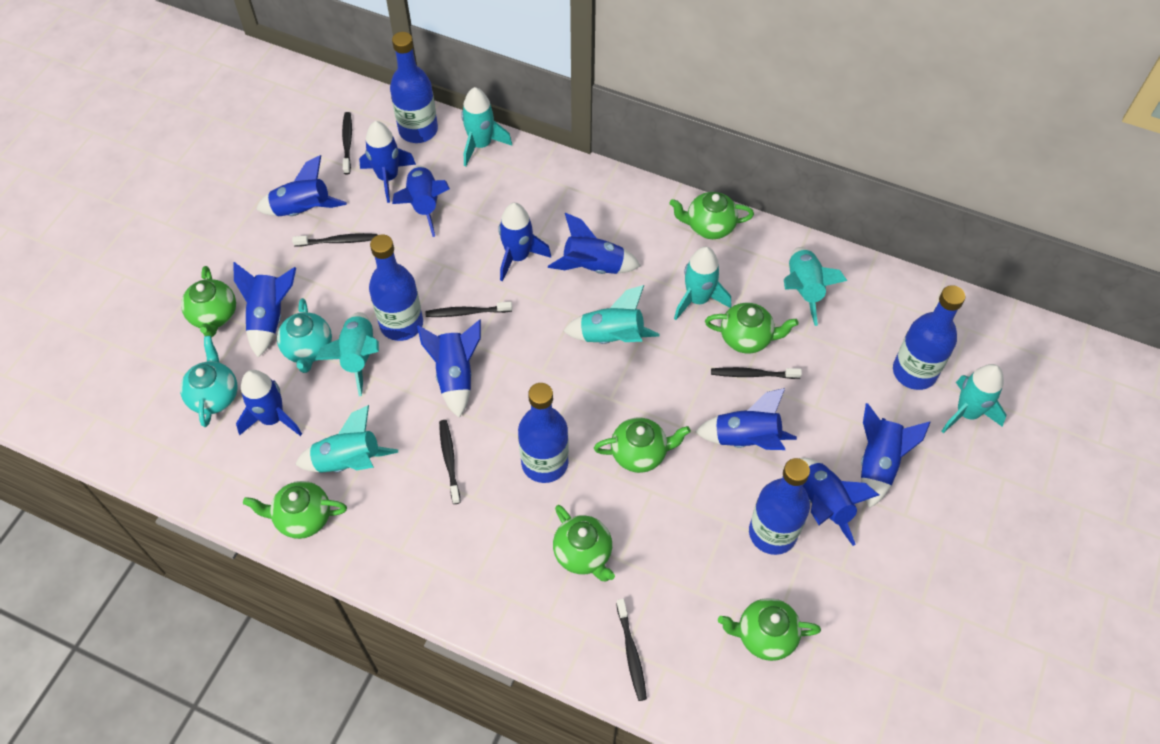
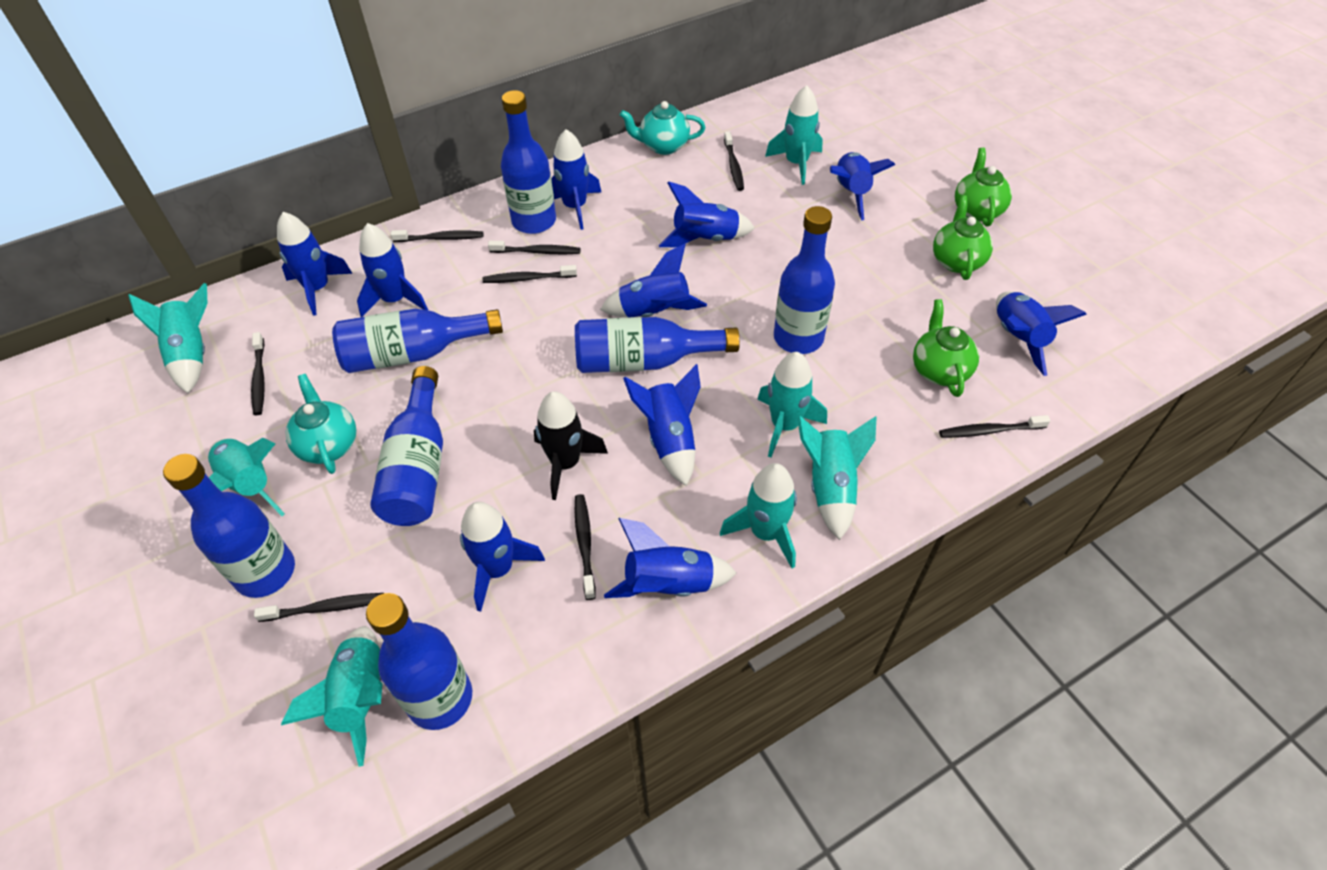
black rocket: 0 -> 1
black toothbrush: 6 -> 8
blue bottle: 5 -> 7
blue rocket: 11 -> 10
green teapot: 7 -> 3

